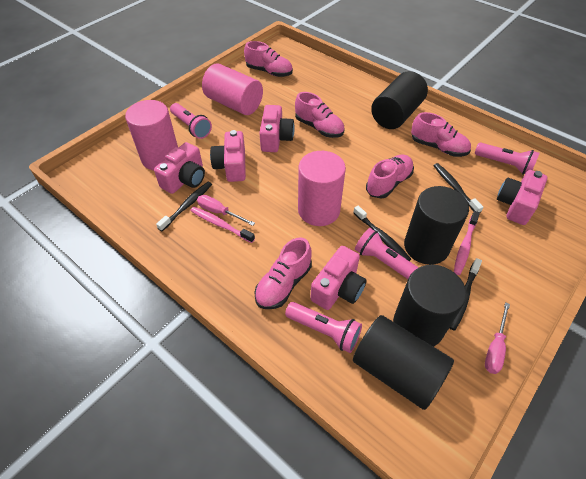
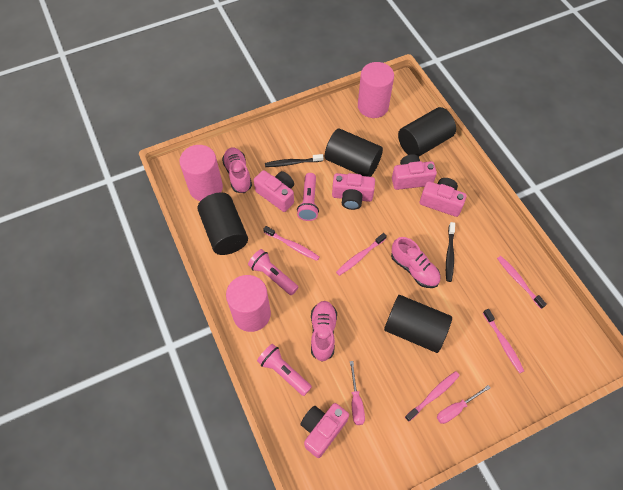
black toothbrush: 4 -> 2
pink flashlight: 4 -> 3
pink shoe: 5 -> 3
pink toothbrush: 2 -> 5

